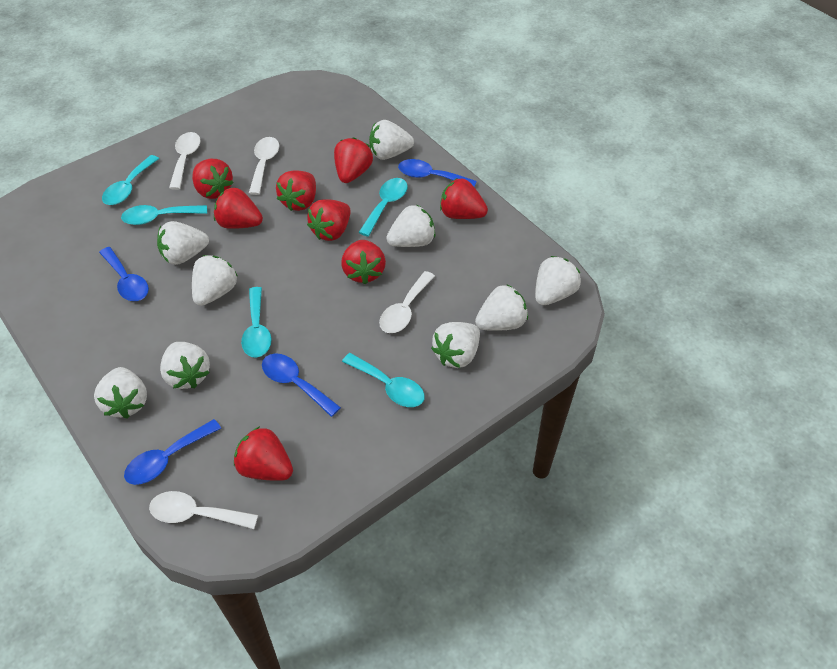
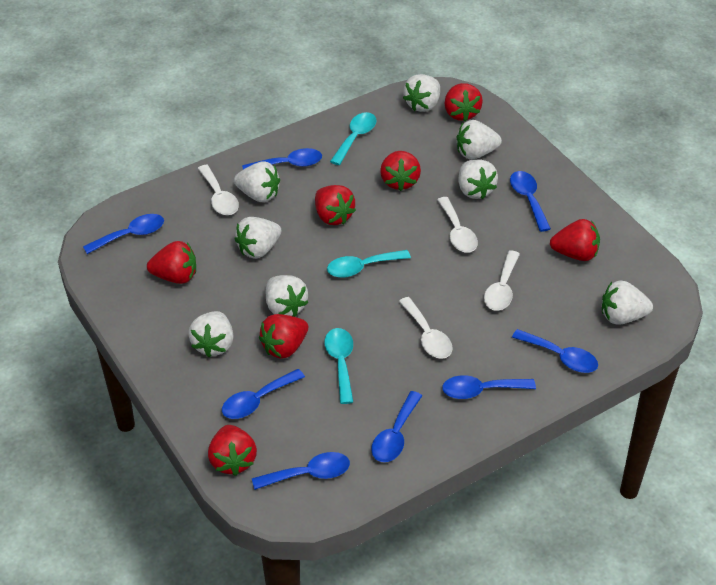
blue spoon: 4 -> 8
red strawberry: 8 -> 7
turquoise spoon: 5 -> 3
white strawberry: 9 -> 8

